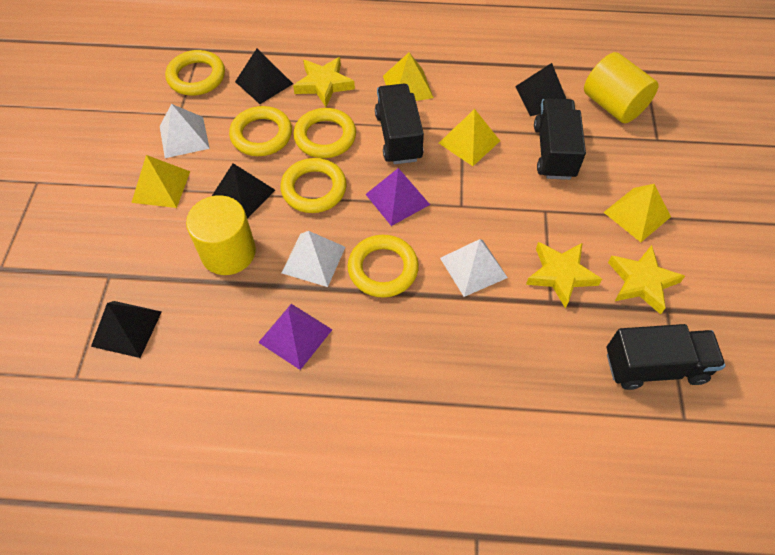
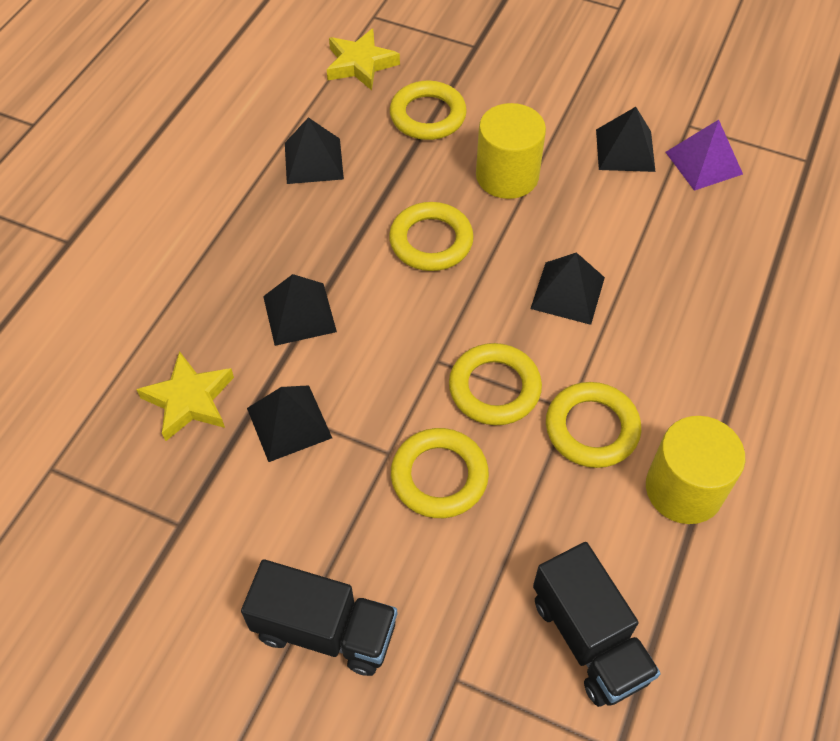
black pyramid: 4 -> 5
black truck: 3 -> 2
purple pyramid: 2 -> 1
white pyramid: 3 -> 0
yellow pyramid: 4 -> 0
yellow star: 3 -> 2

